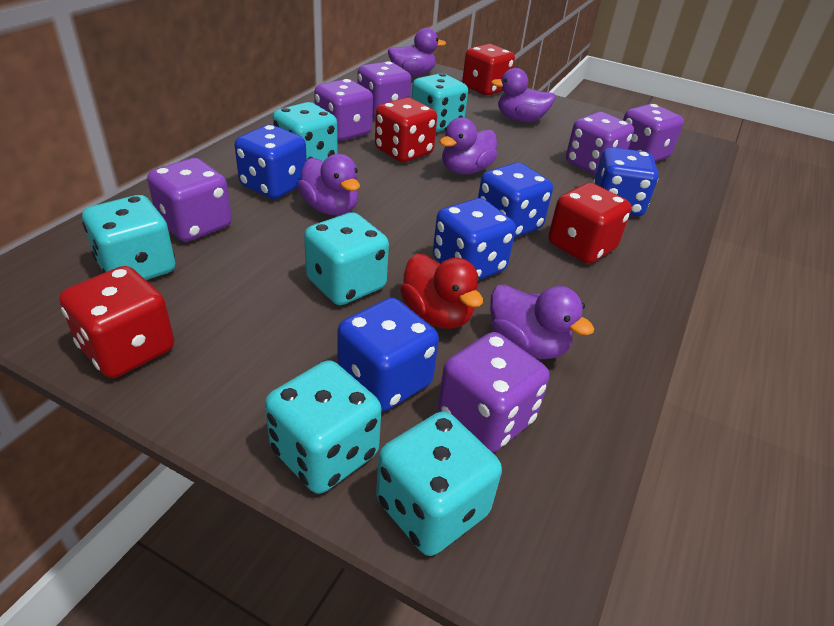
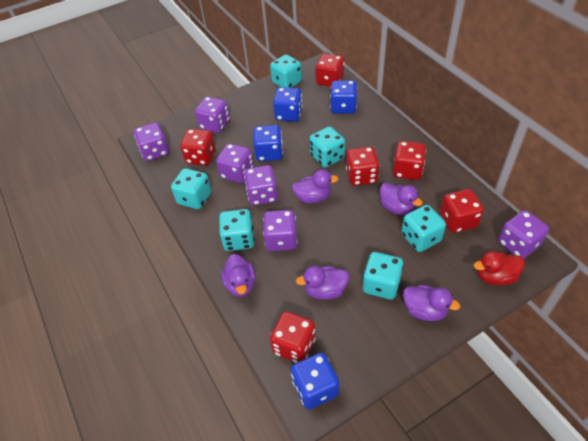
blue dice: 5 -> 4
red dice: 4 -> 6

